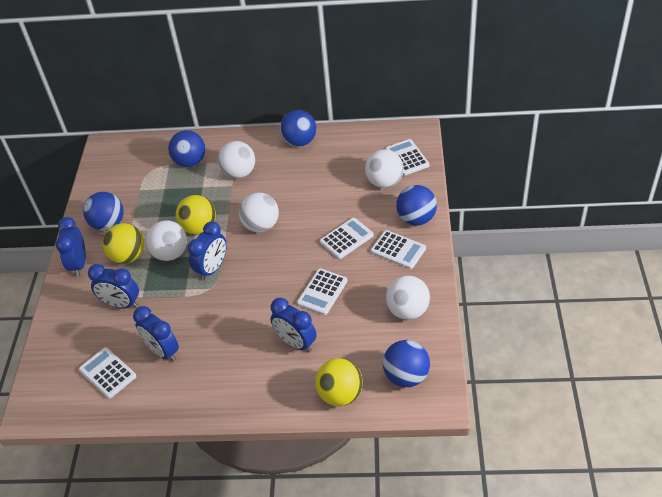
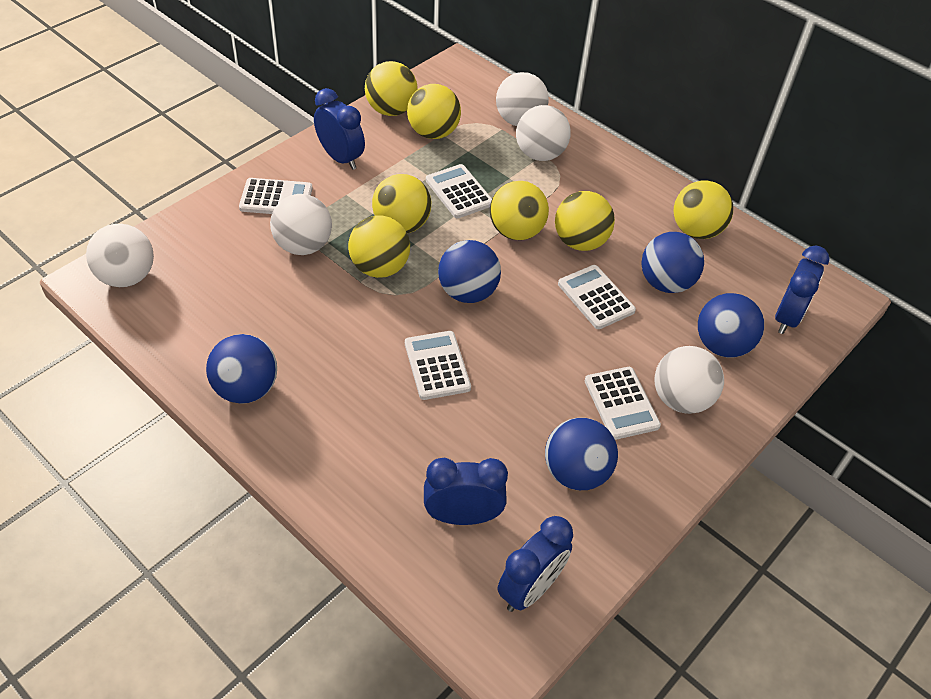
blue clock: 5 -> 4
yellow ball: 3 -> 7

